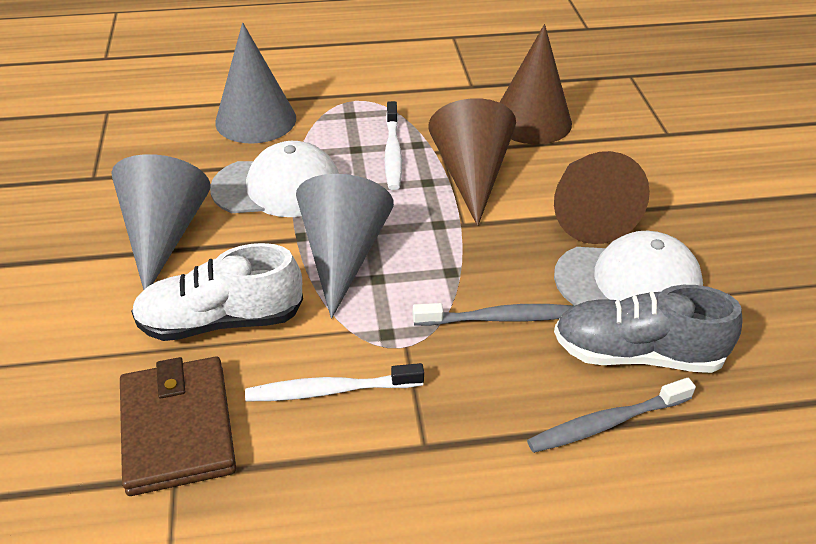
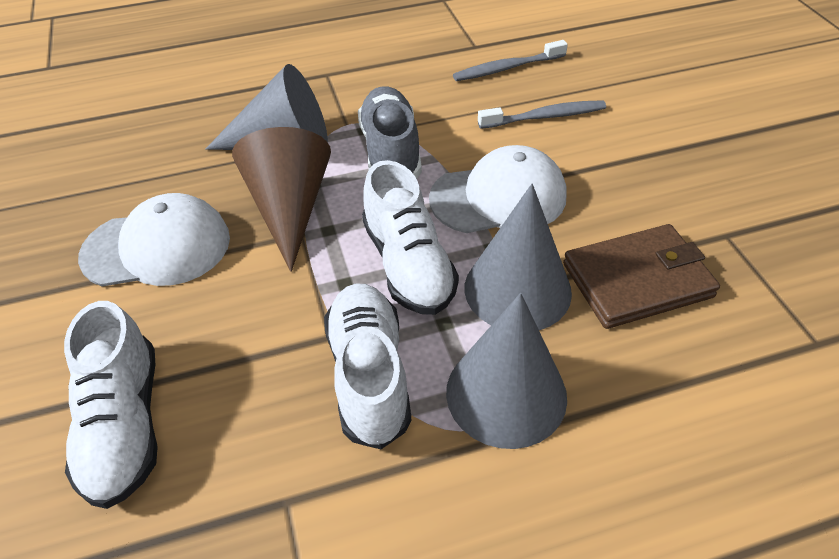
brown cone: 3 -> 1
white shoe: 1 -> 3
white toothbrush: 2 -> 0

